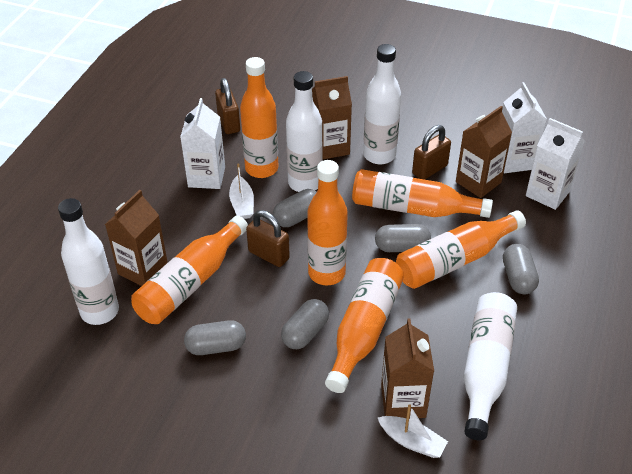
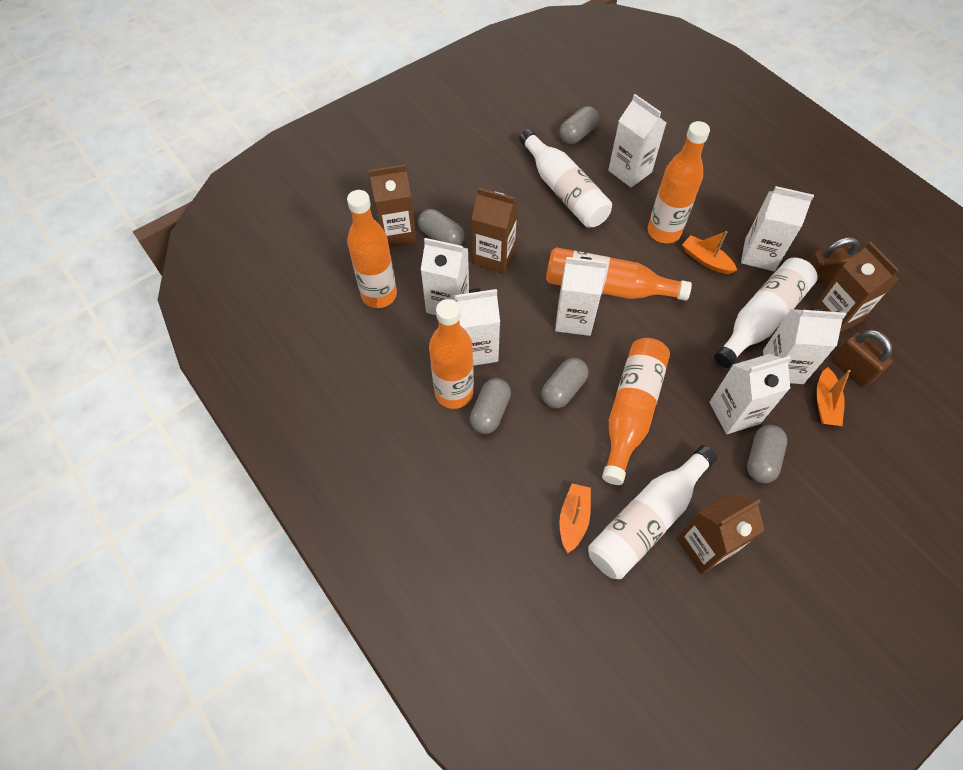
brown padlock: 3 -> 2
orange boat: 0 -> 3
orange bottle: 6 -> 5
white boat: 2 -> 0
white bottle: 4 -> 3
white carton: 3 -> 7

